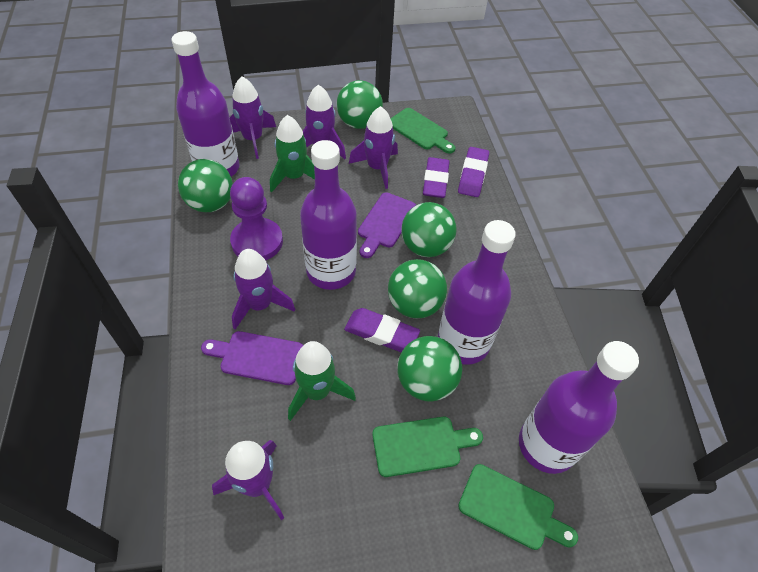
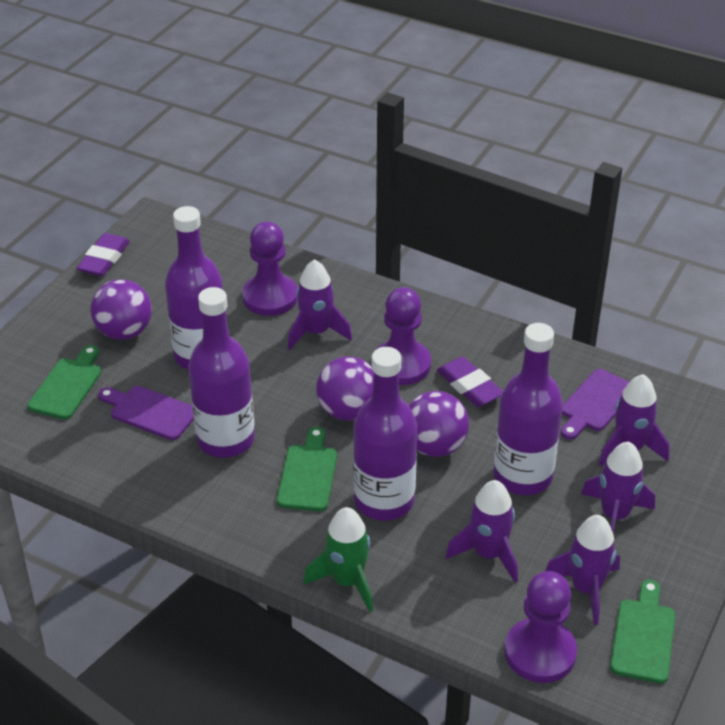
green ball: 5 -> 0
green rocket: 2 -> 1
purple ball: 0 -> 3
purple eraser: 3 -> 2
purple pawn: 1 -> 3

